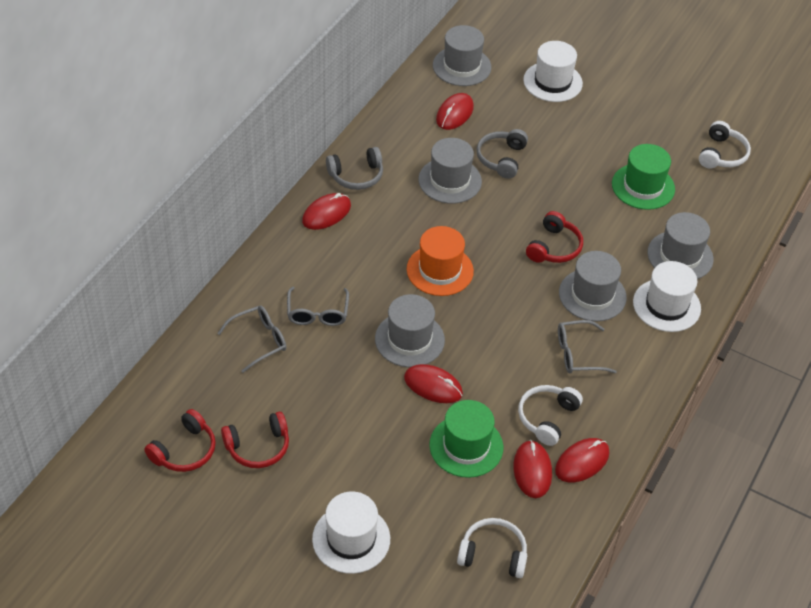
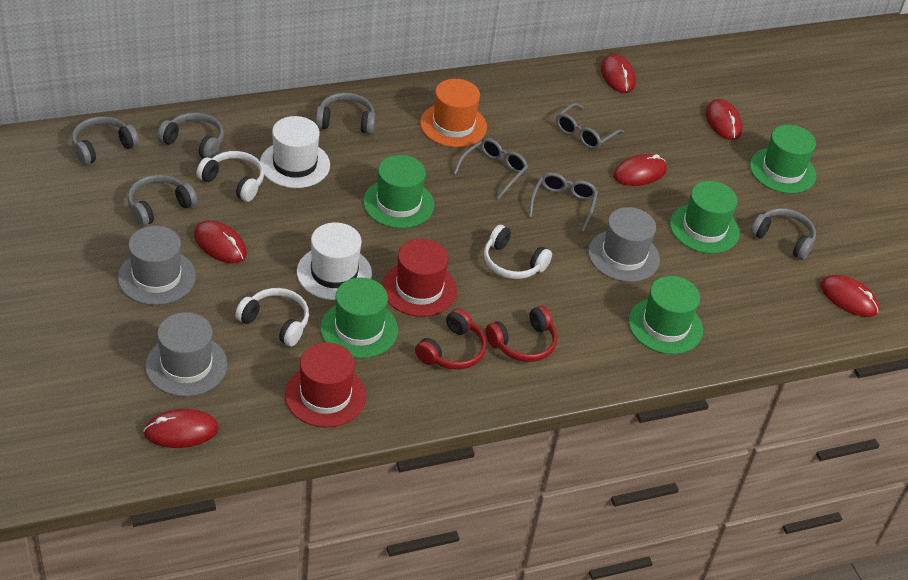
green hat: 2 -> 5
grey hat: 5 -> 3
grey headphones: 2 -> 5
red hat: 0 -> 2
red headphones: 3 -> 2
red mouse: 5 -> 6
white hat: 3 -> 2

